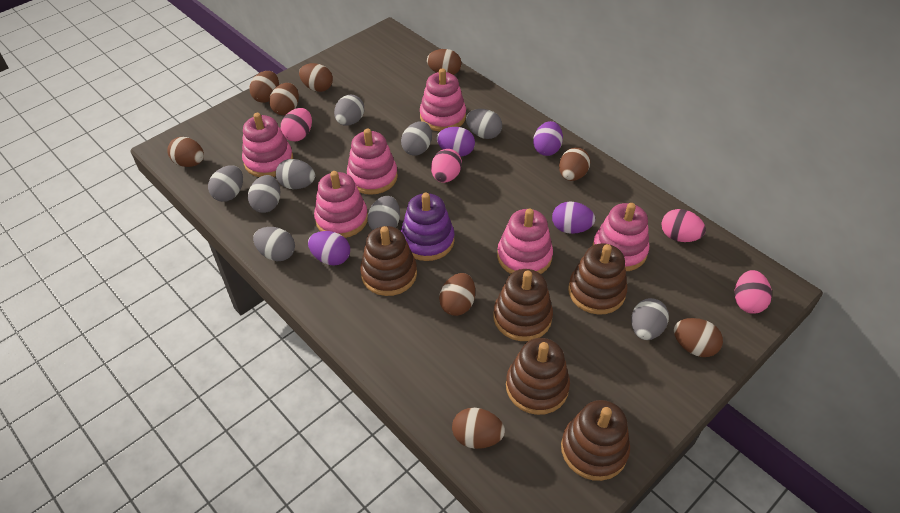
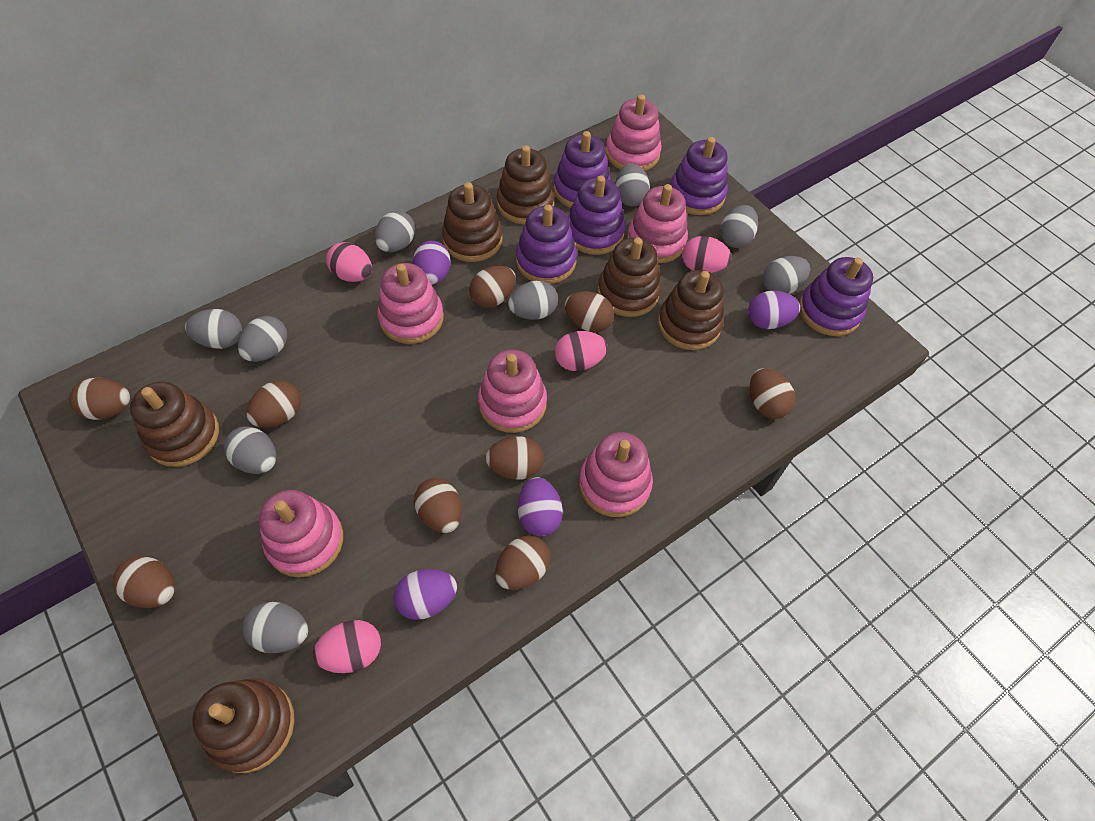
brown stacking toy: 5 -> 6
purple stacking toy: 1 -> 5

